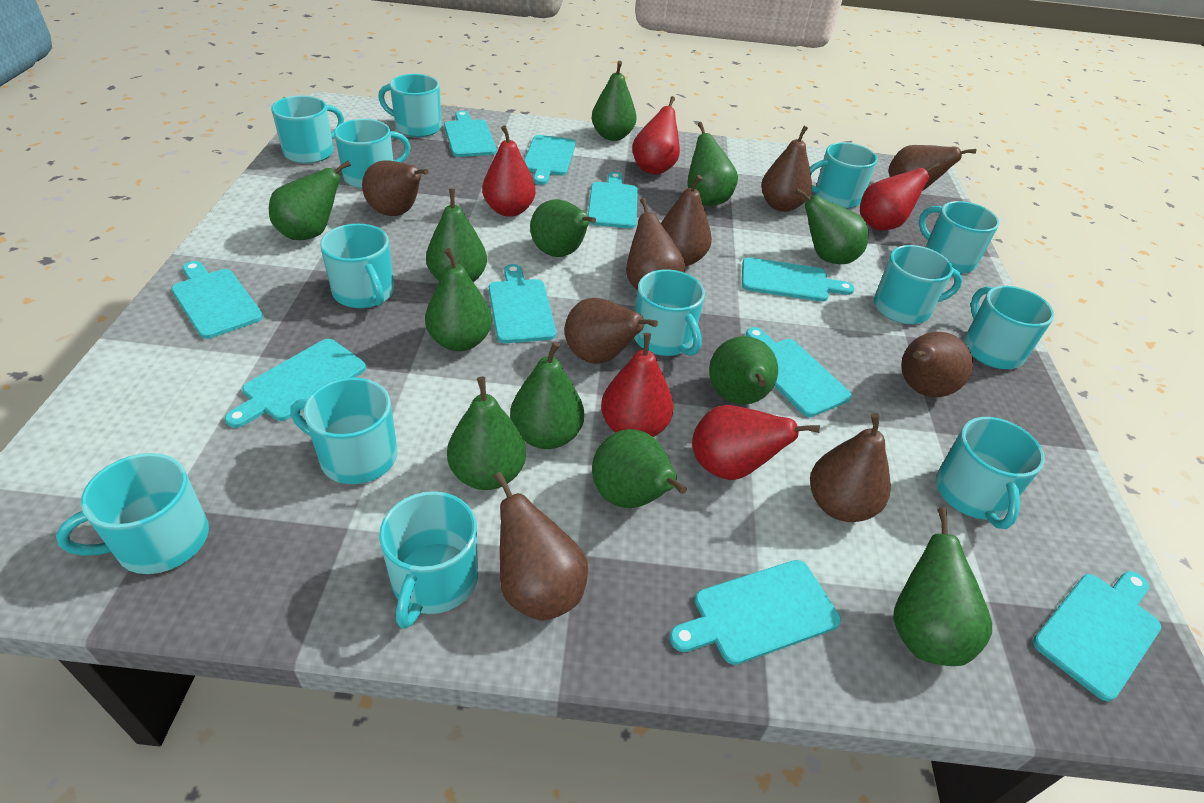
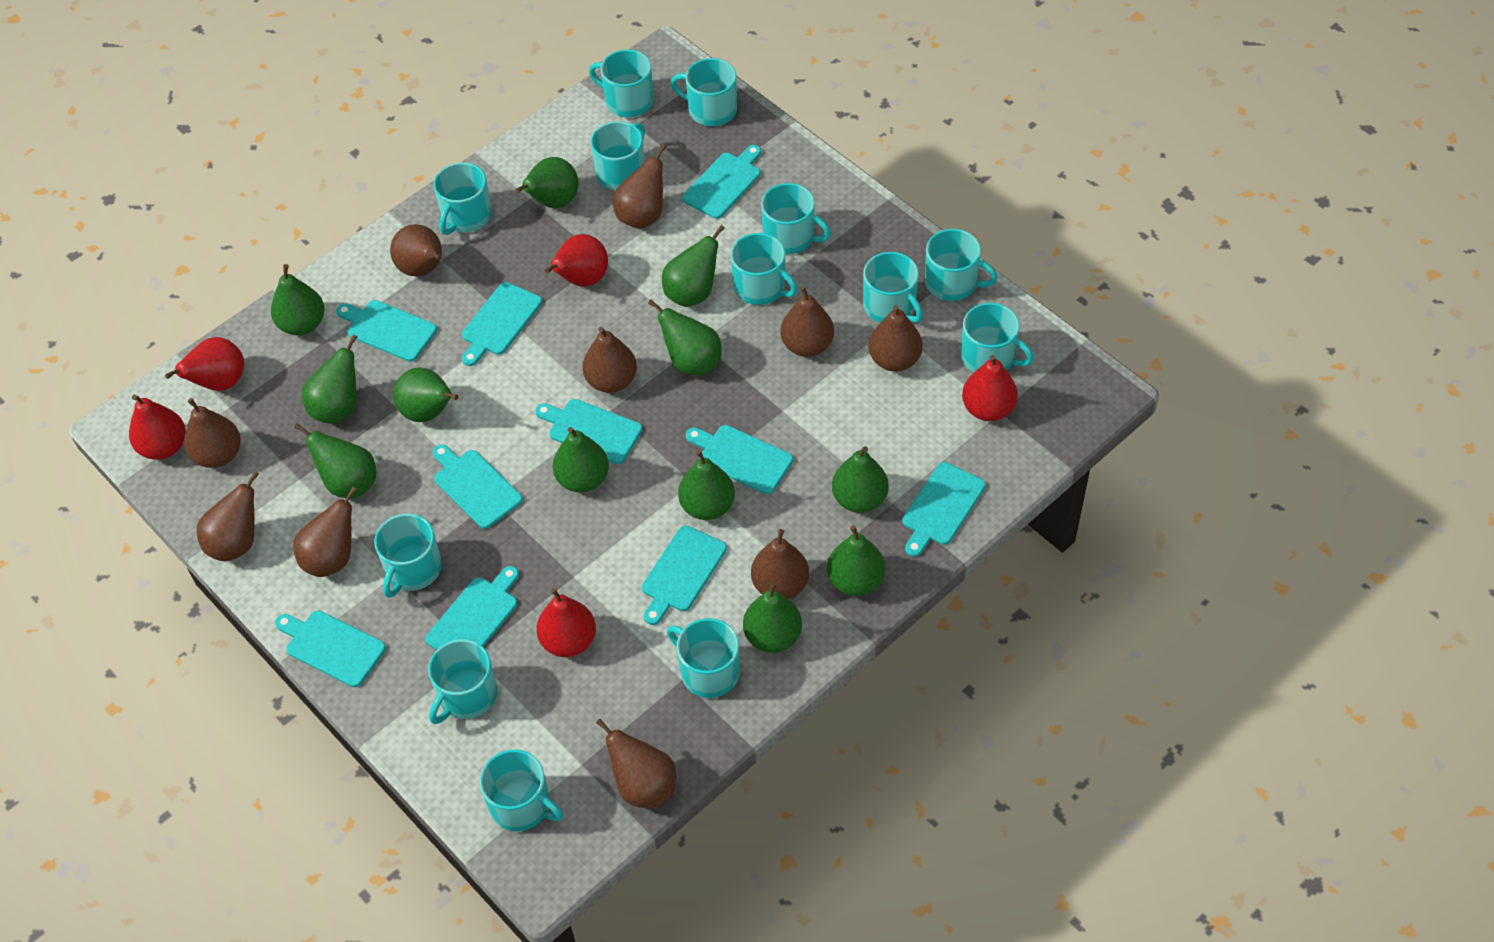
brown pear: 9 -> 10

